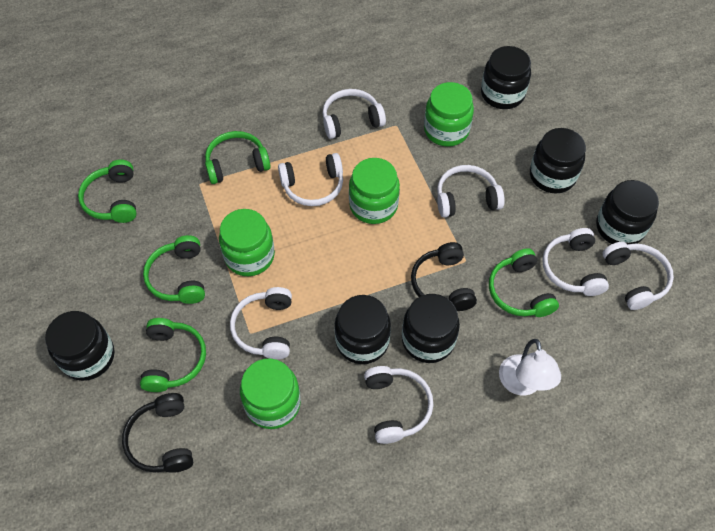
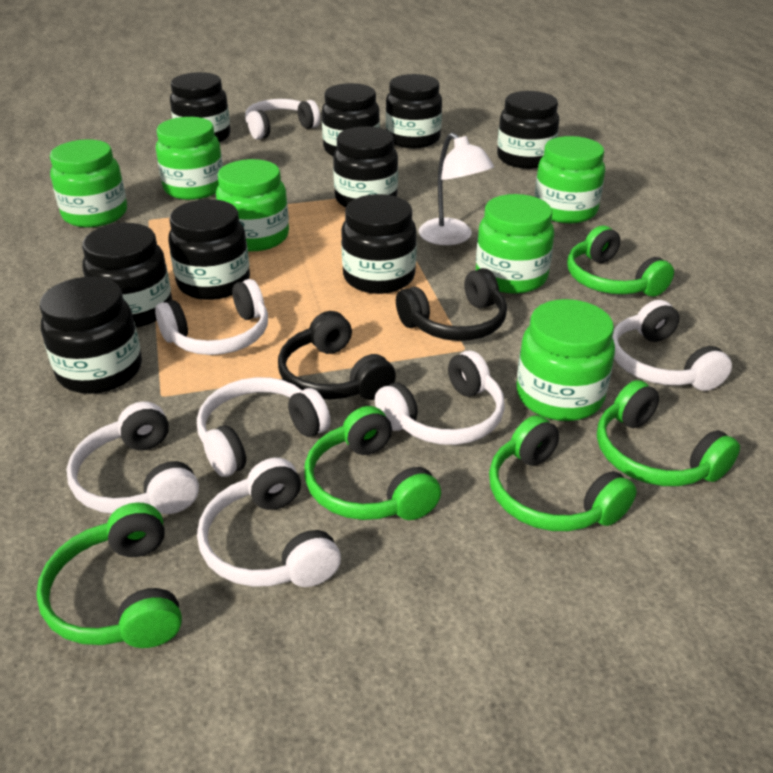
black jar: 6 -> 9
green jar: 4 -> 6

